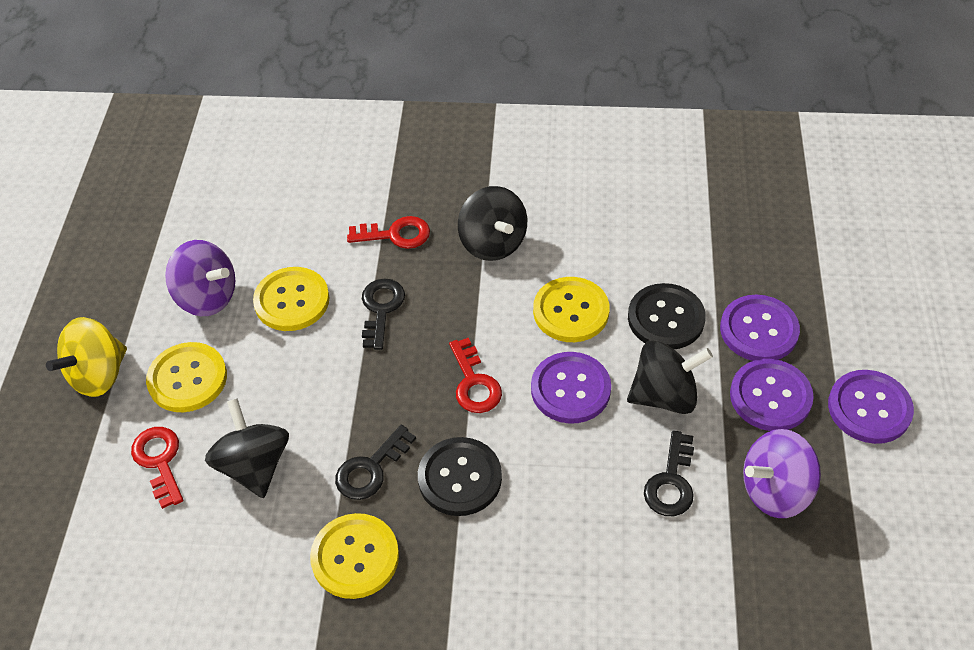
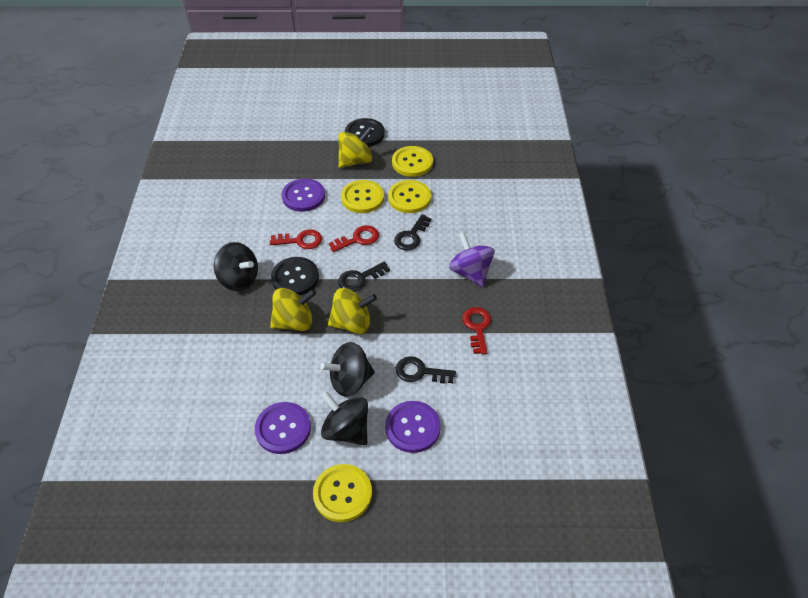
purple button: 4 -> 3
purple spinning top: 2 -> 1
yellow spinning top: 1 -> 3

